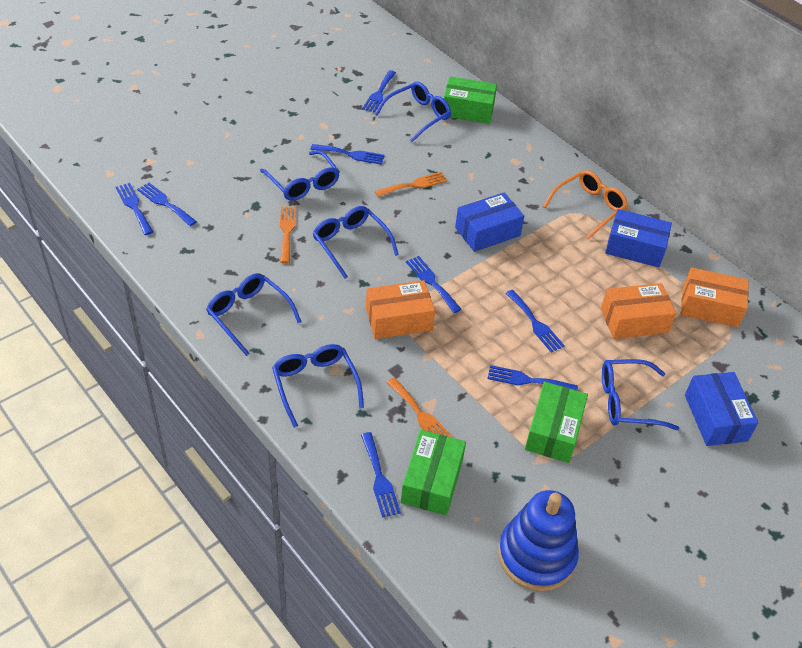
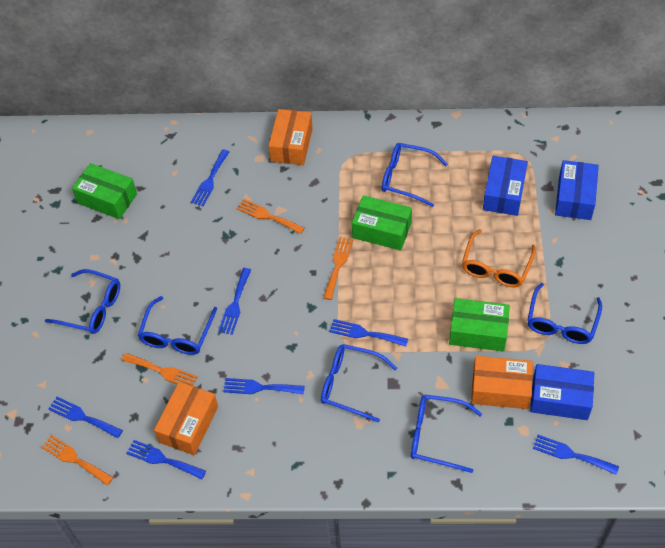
blue fork: 8 -> 7
blue stacking toy: 1 -> 0
orange fork: 3 -> 4

